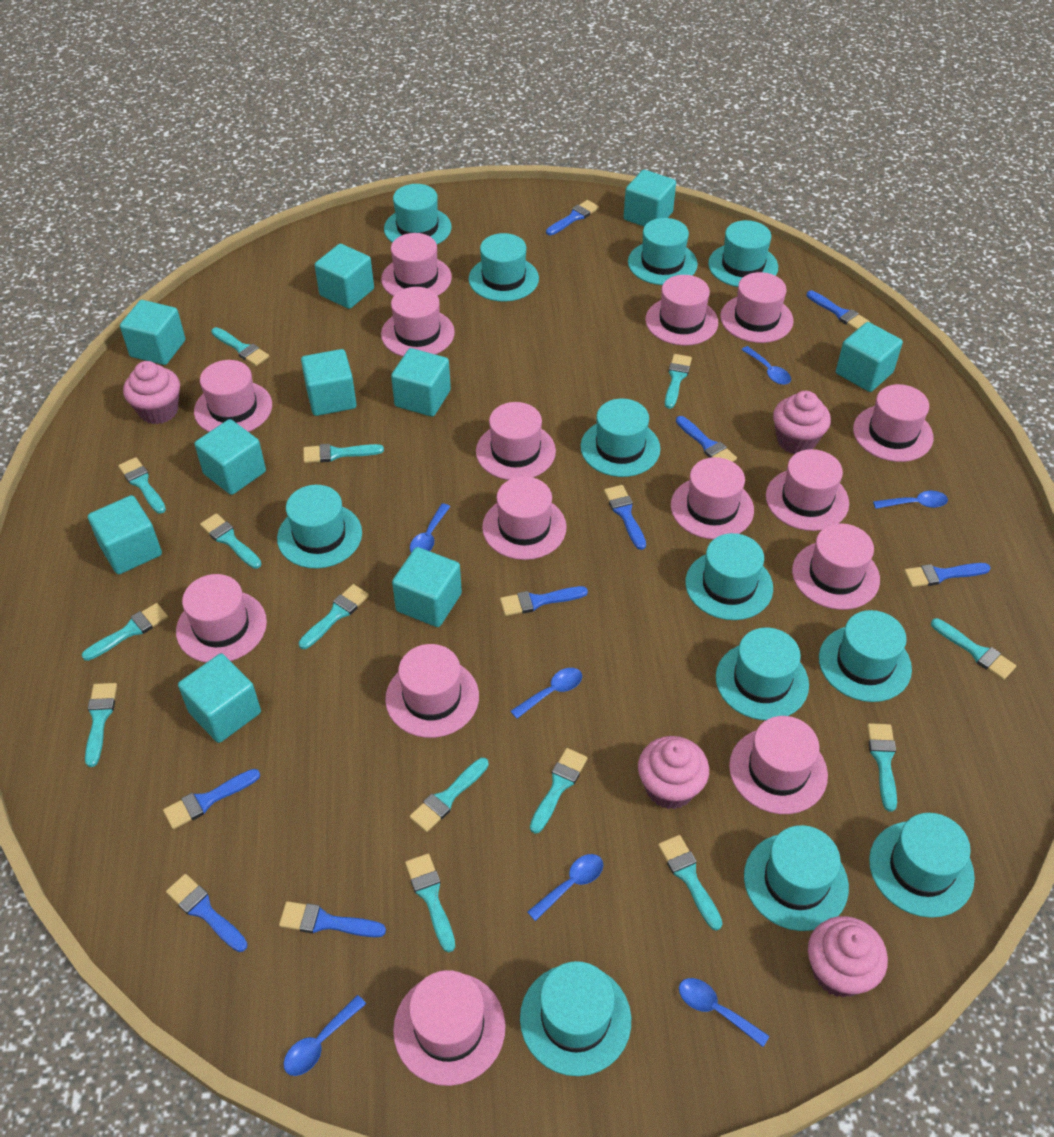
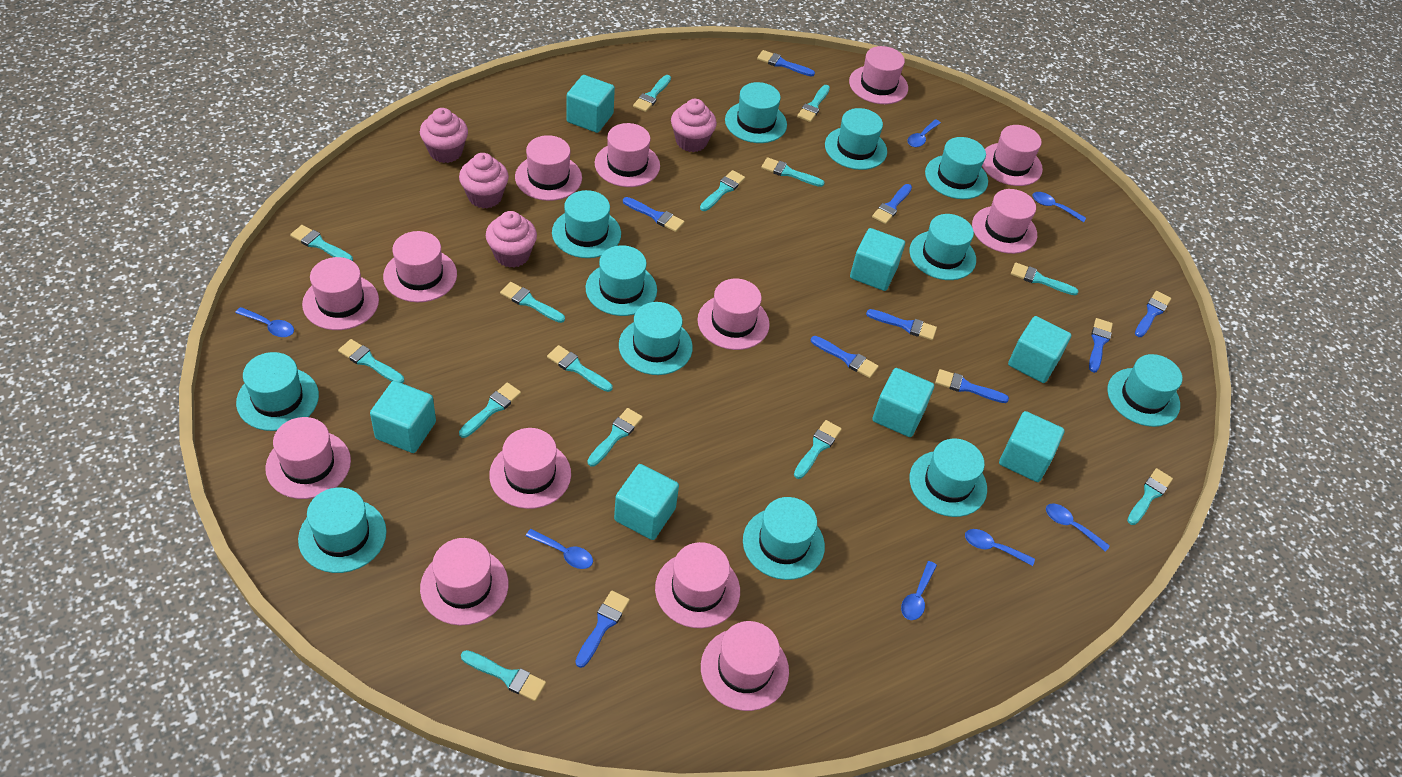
pink hat: 15 -> 13
turquoise cube: 10 -> 7

